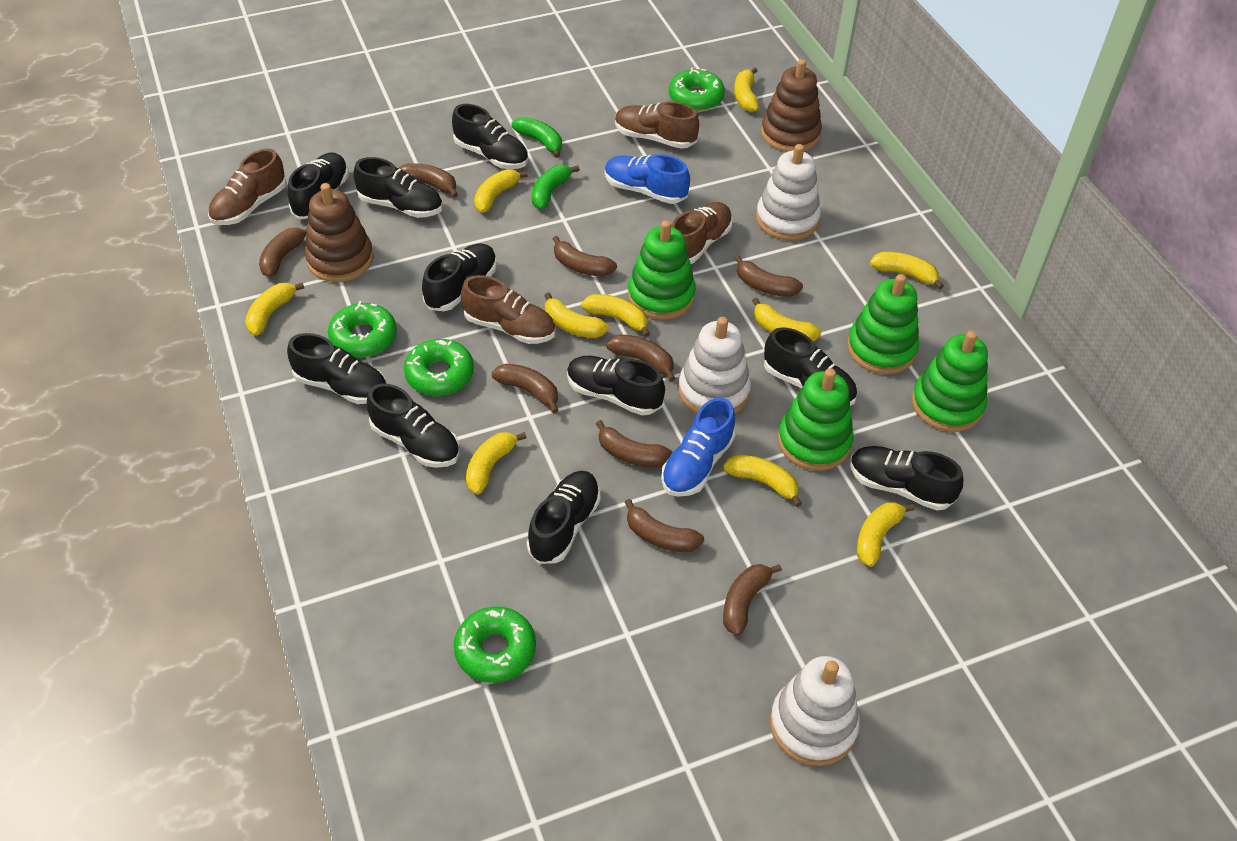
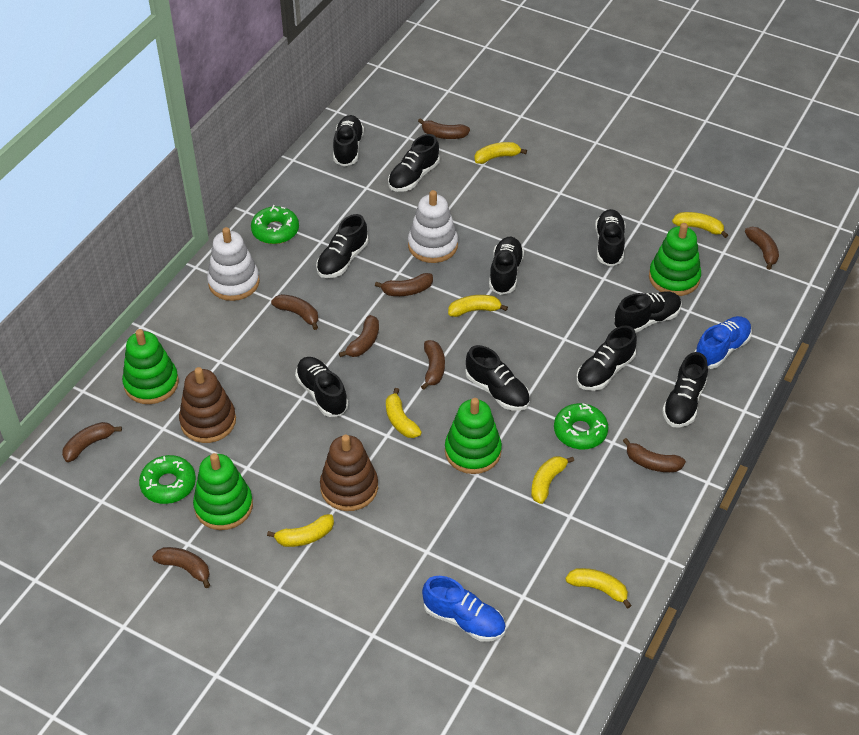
brown shoe: 4 -> 0
green banana: 2 -> 0
green donut: 4 -> 3
white stacking toy: 3 -> 2
yellow banana: 10 -> 7

